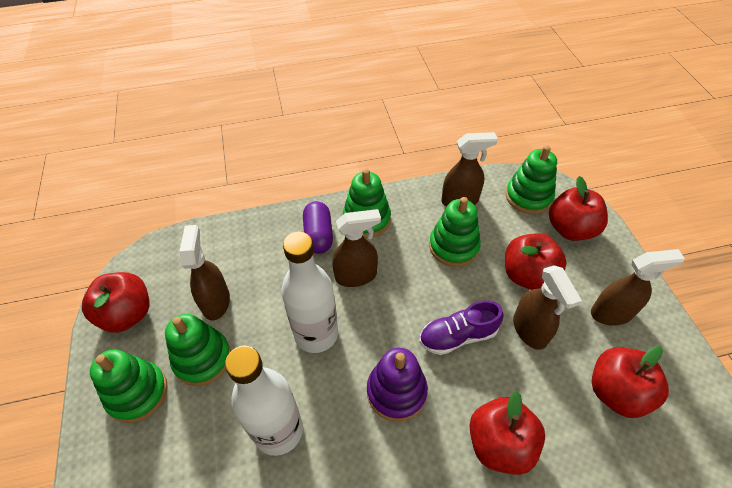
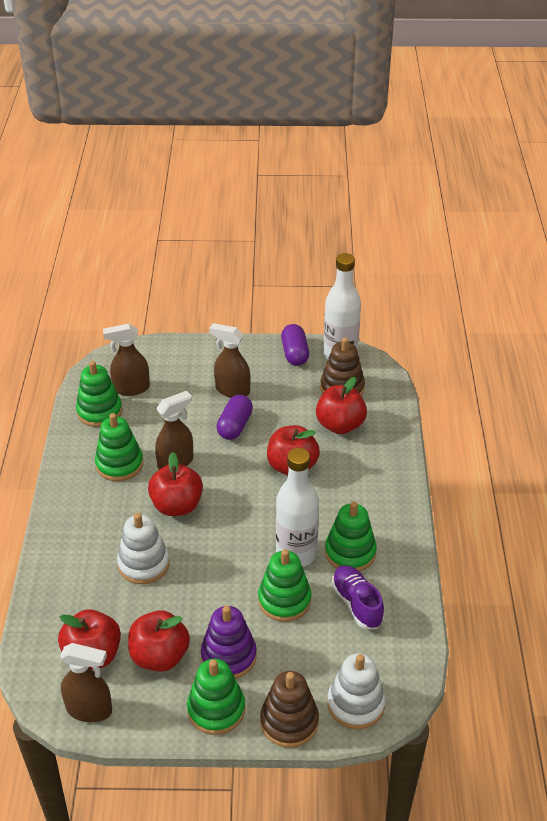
brown spray bottle: 5 -> 4
brown stacking toy: 0 -> 2
purple capsule: 1 -> 2
white stacking toy: 0 -> 2

